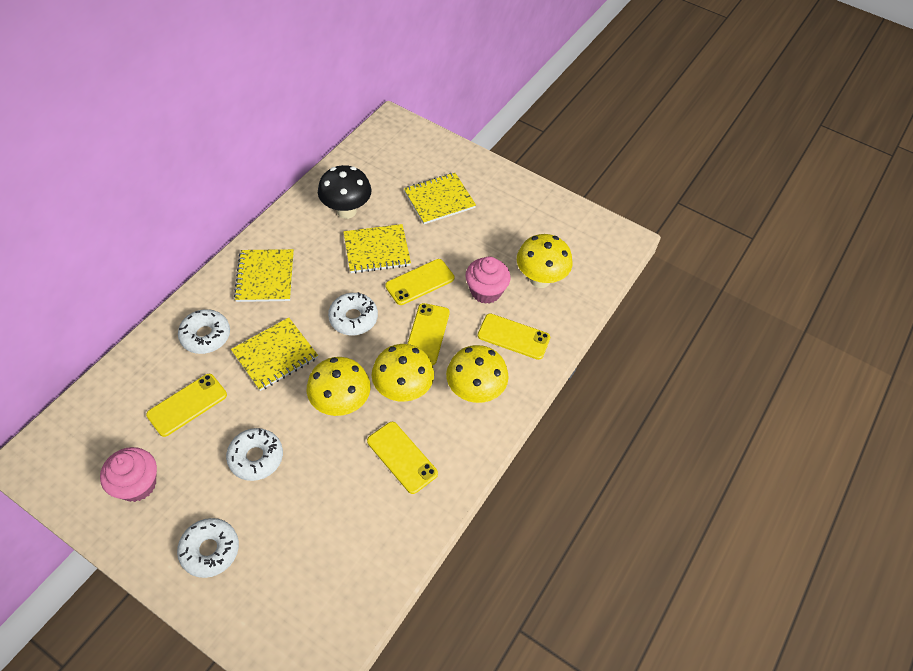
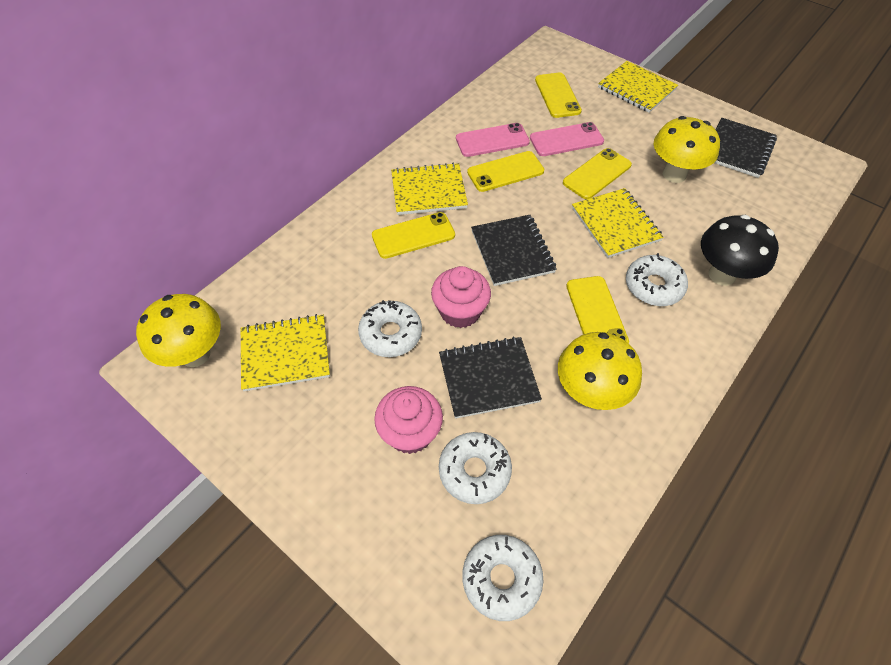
black notebook: 0 -> 3
pink phone: 0 -> 2
yellow mushroom: 4 -> 3

